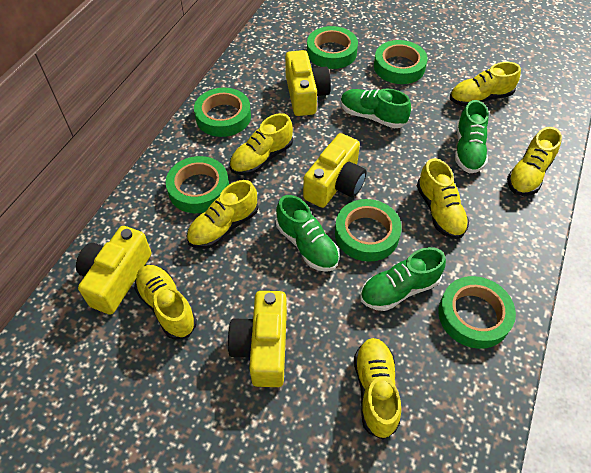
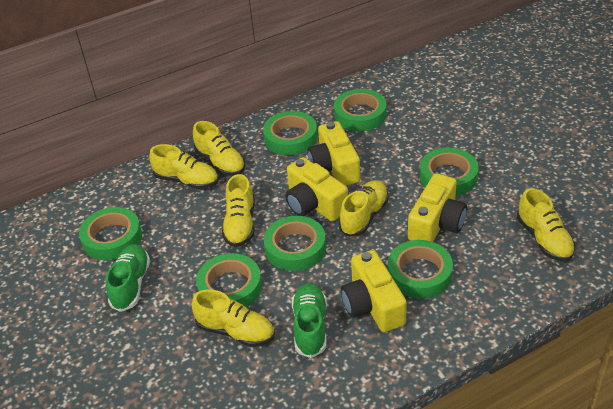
green shoe: 4 -> 2
green tape: 6 -> 7
yellow shoe: 7 -> 6

